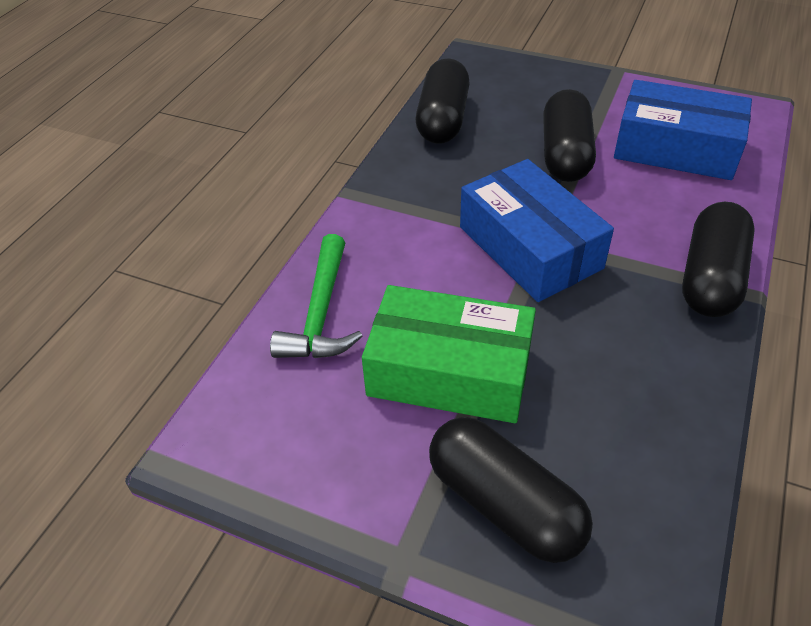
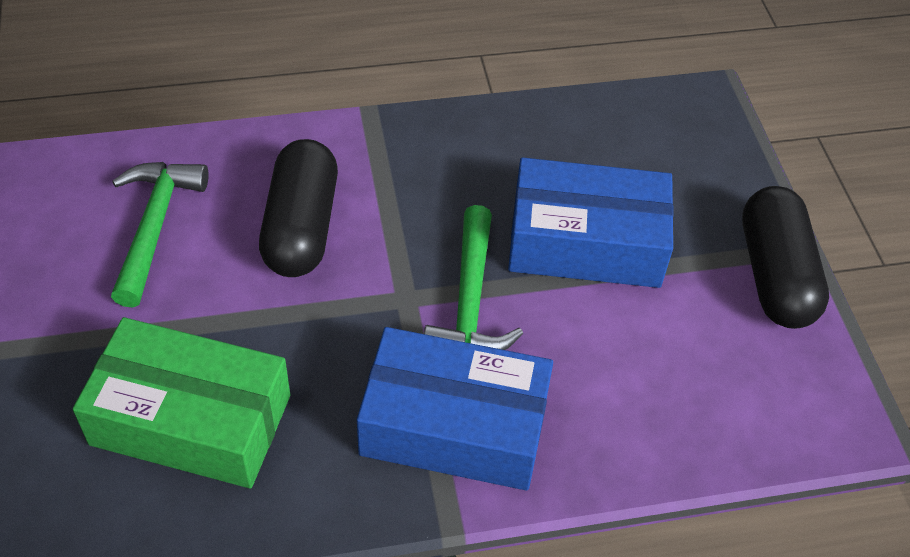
black capsule: 4 -> 2
green hammer: 1 -> 2

